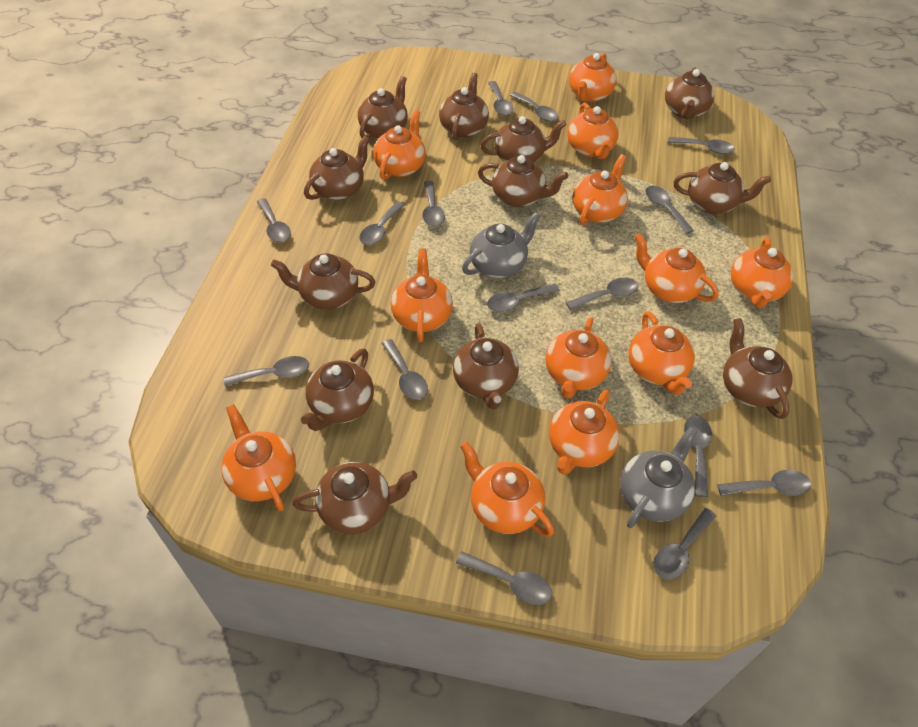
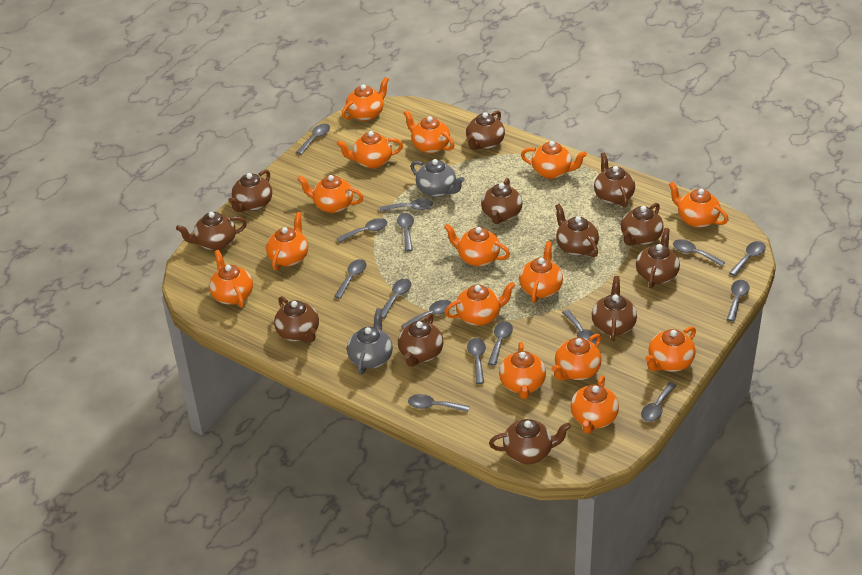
orange teapot: 12 -> 15

